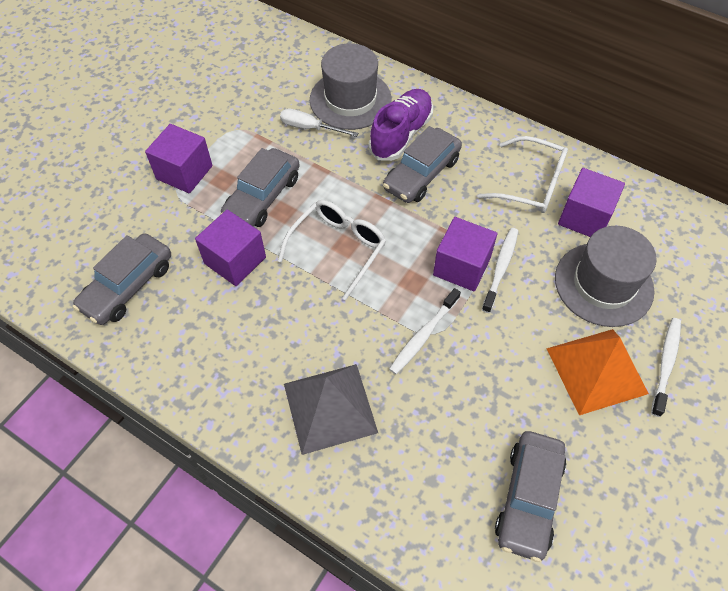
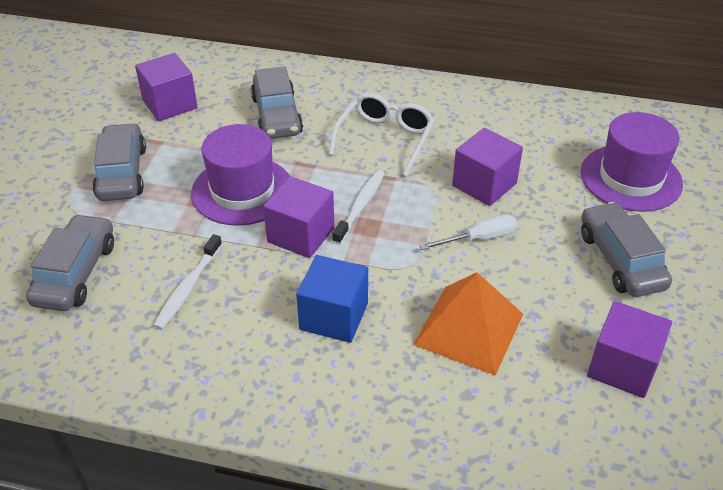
blue cube: 0 -> 1
grey hat: 2 -> 0
grey pyramid: 1 -> 0
purple hat: 0 -> 2
purple shoe: 1 -> 0
white glasses: 2 -> 1
white toothbrush: 3 -> 2

